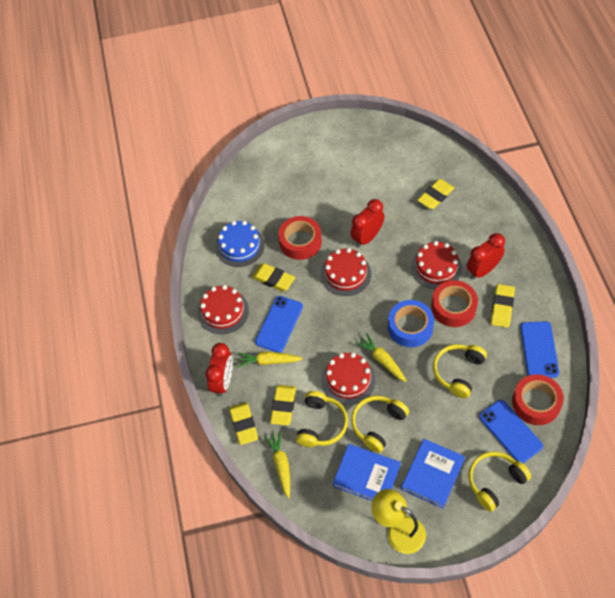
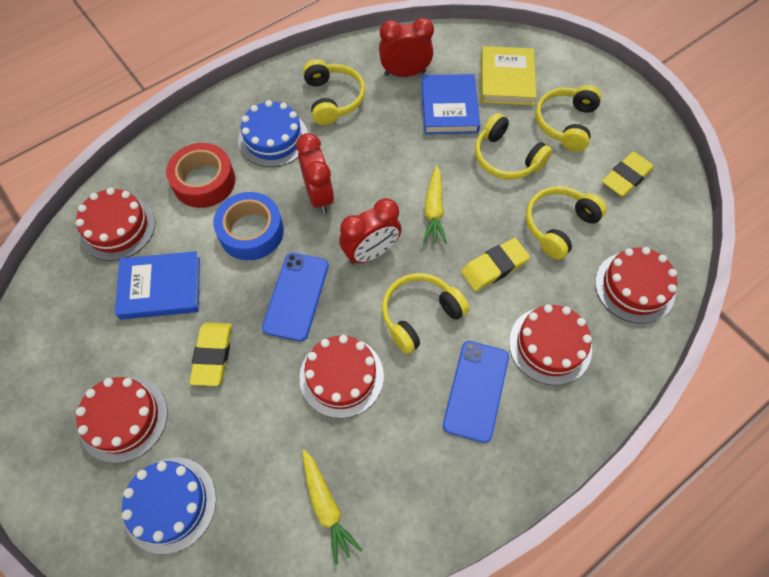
blue cake: 1 -> 2
blue phone: 3 -> 2
red cake: 4 -> 5
red tape: 3 -> 1
yellow book: 0 -> 1
yellow carrot: 3 -> 2
yellow eraser: 5 -> 3
yellow headphones: 4 -> 5
yellow lamp: 1 -> 0

